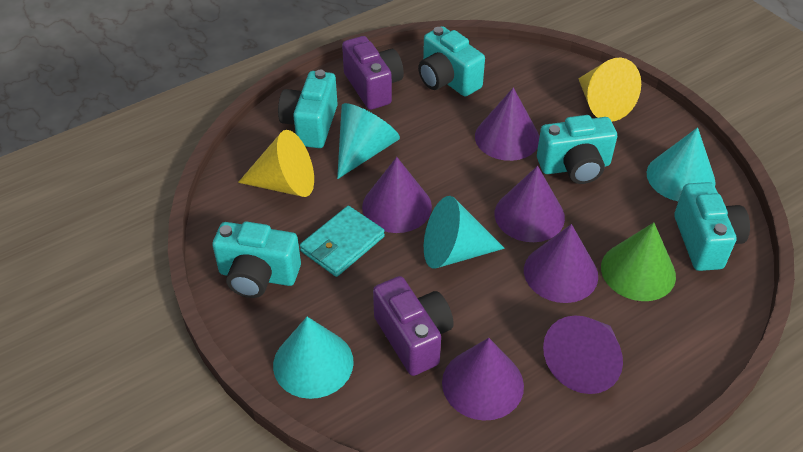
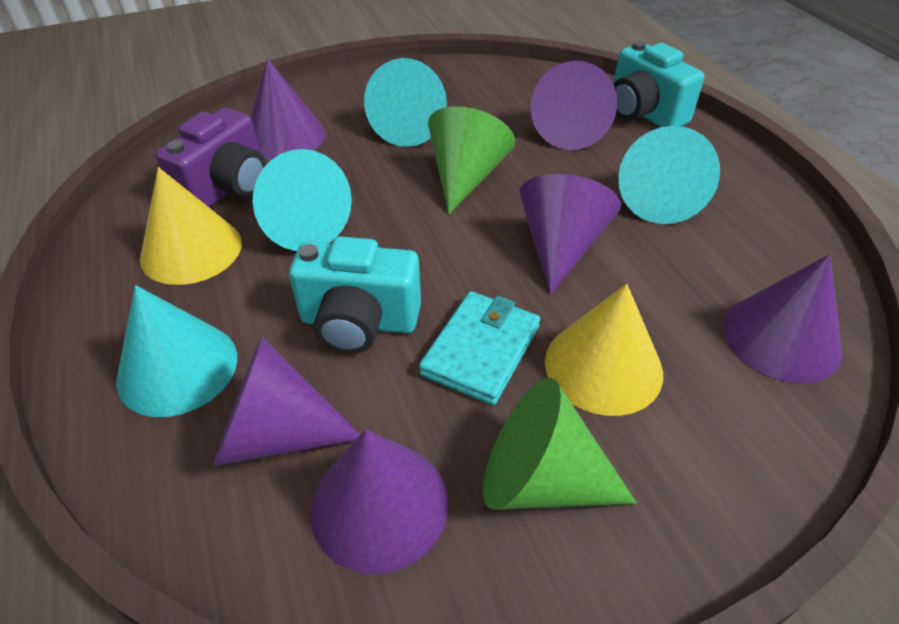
green cone: 1 -> 2
purple camera: 2 -> 1
turquoise camera: 5 -> 2

